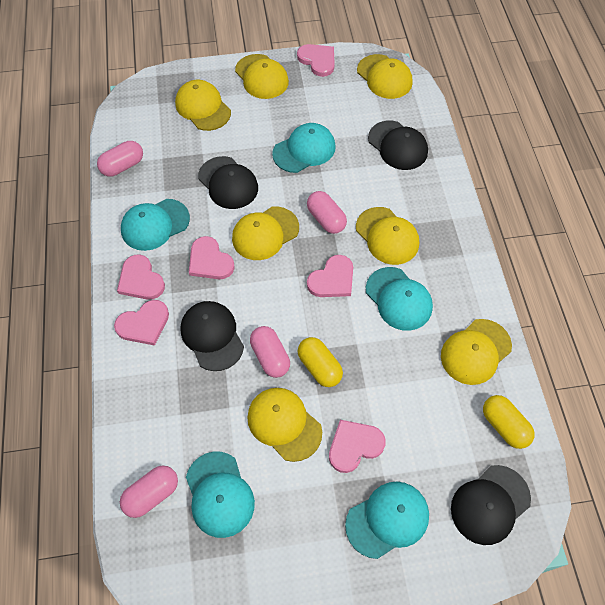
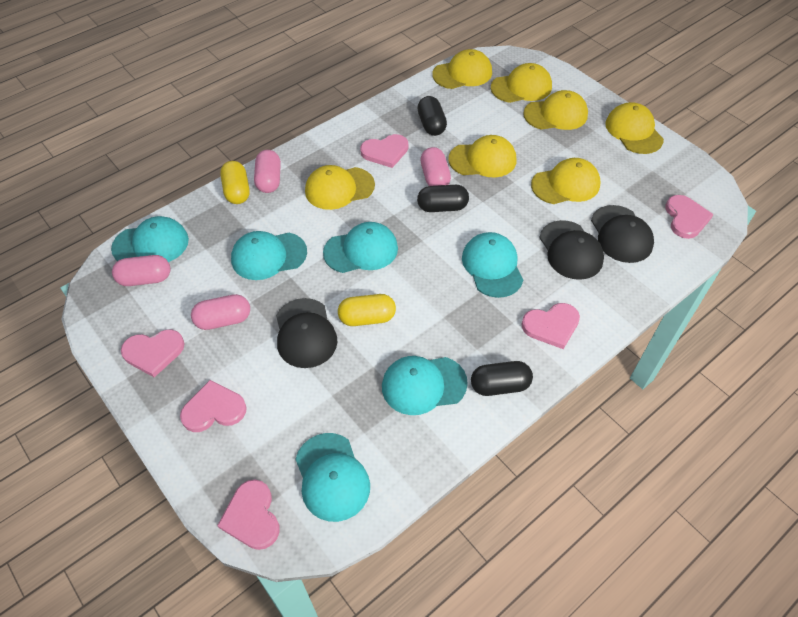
black cap: 4 -> 3
black capsule: 0 -> 3
turquoise cap: 5 -> 6

